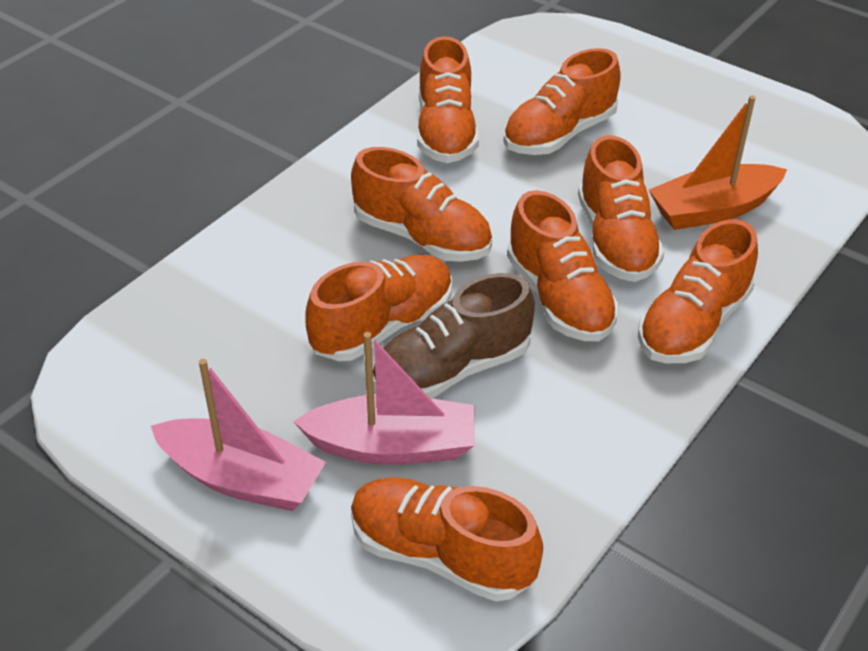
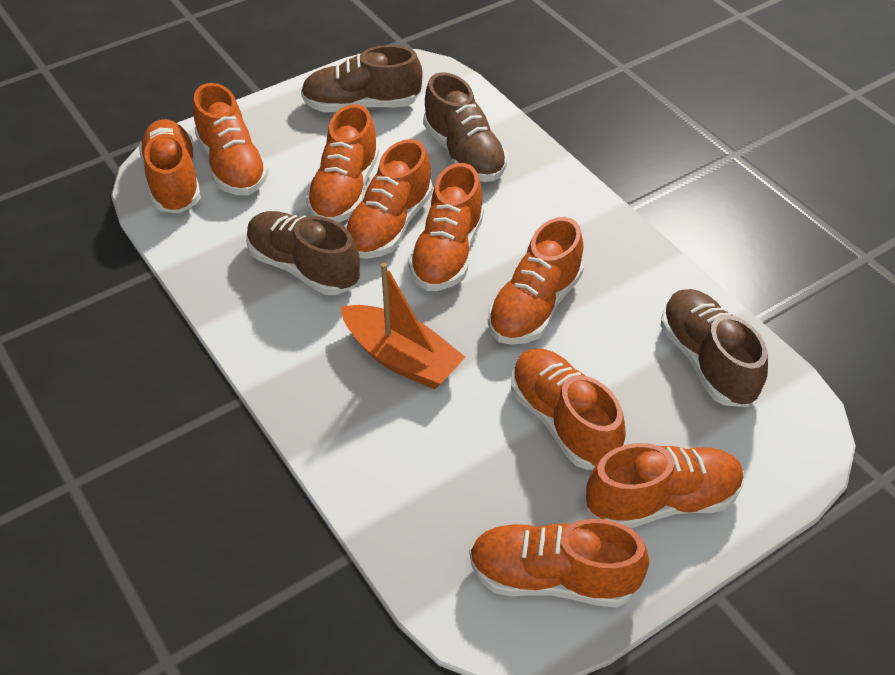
brown shoe: 1 -> 4
orange shoe: 8 -> 9
pink boat: 2 -> 0

